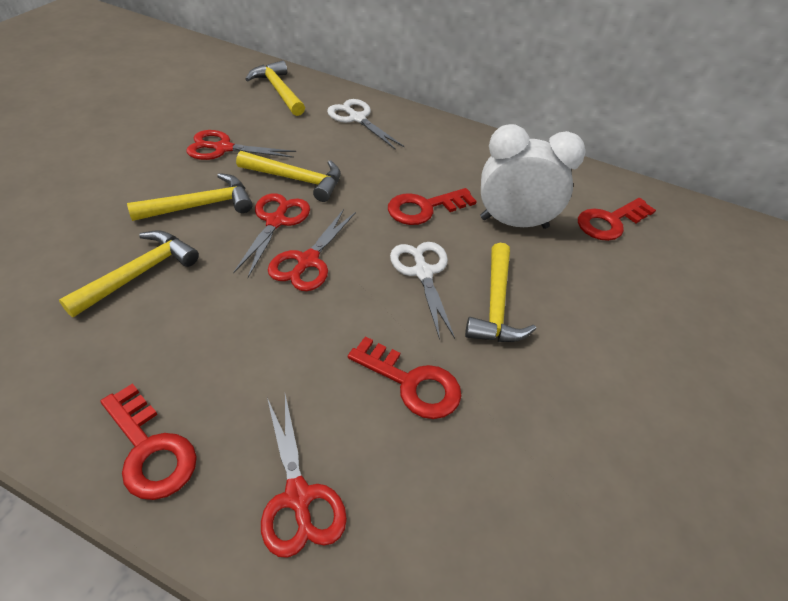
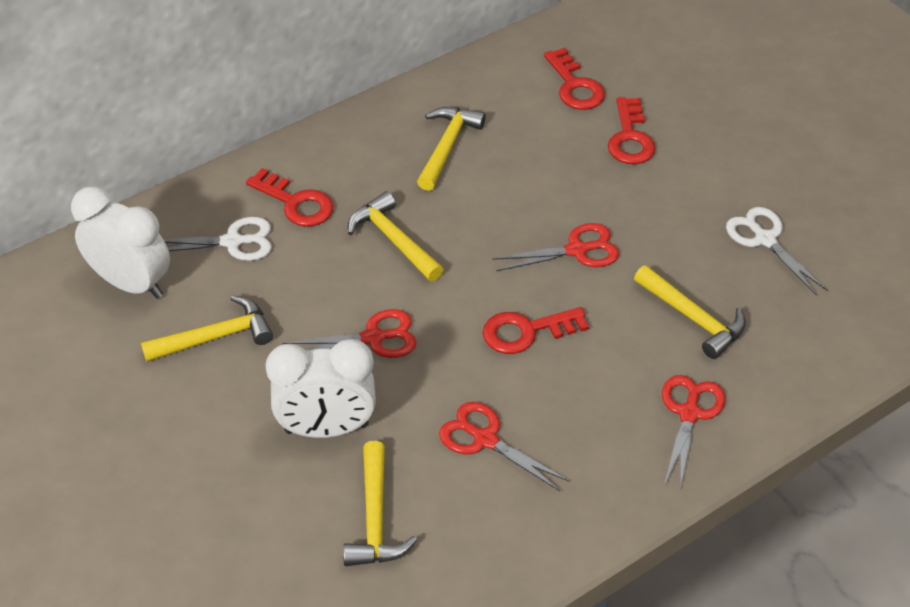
white clock: 1 -> 2

